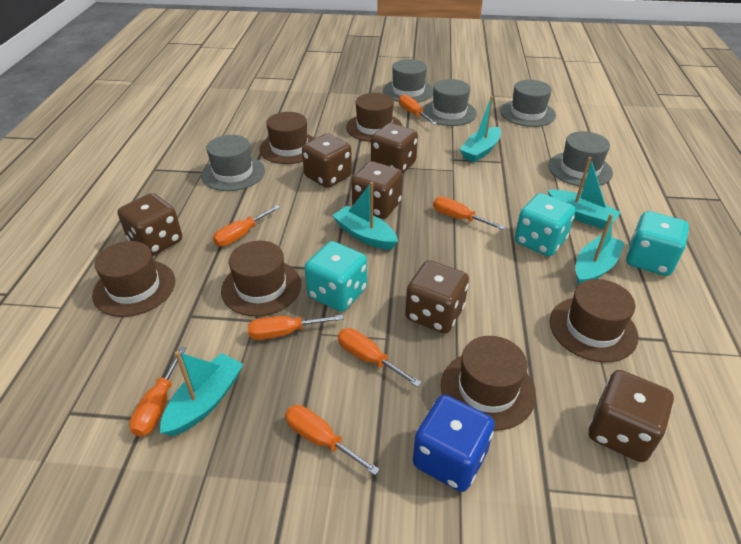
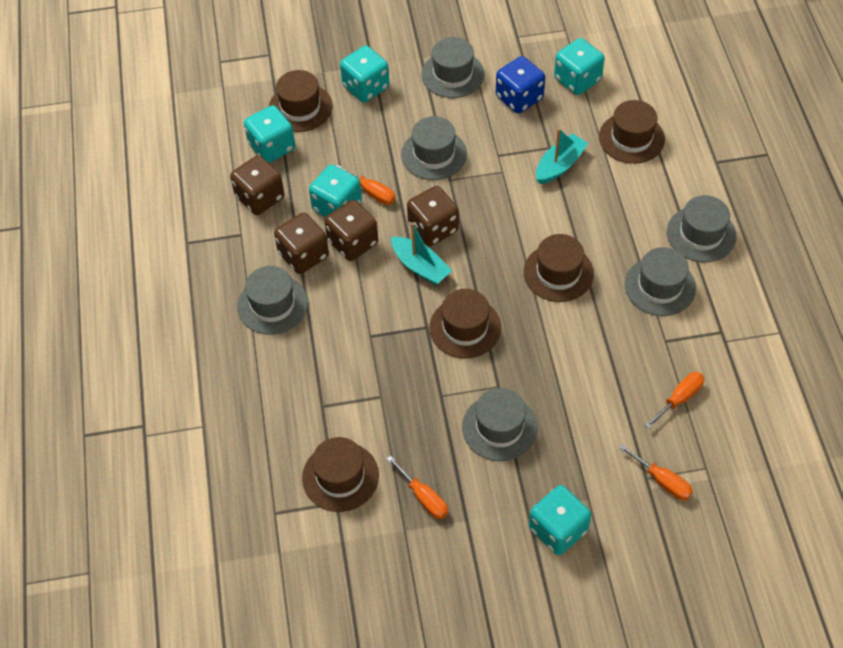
brown dice: 6 -> 4
brown hat: 6 -> 5
grey hat: 5 -> 6
orange screwdriver: 7 -> 4
turquoise boat: 5 -> 2
turquoise dice: 3 -> 5

